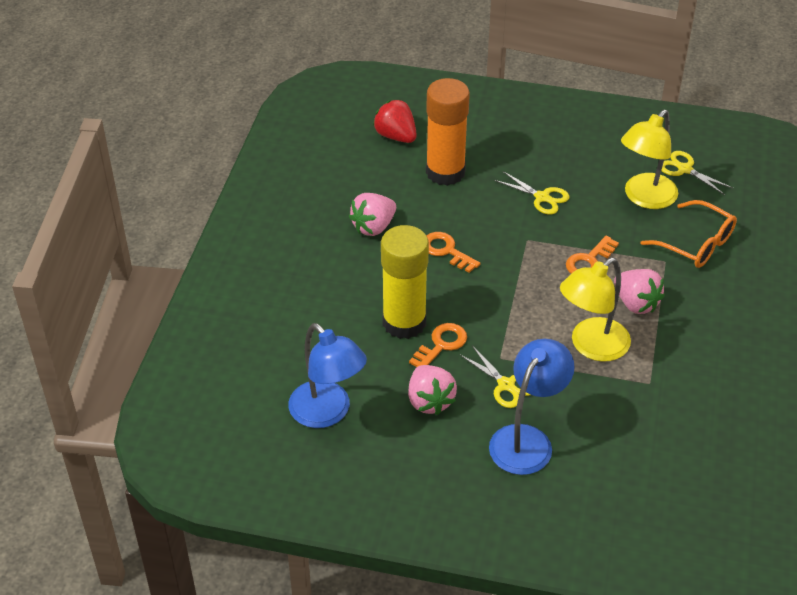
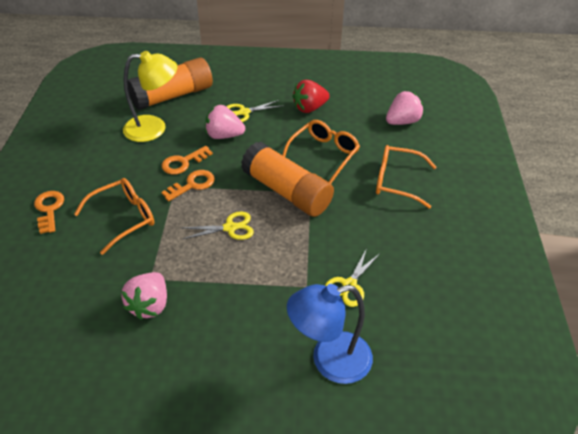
blue lamp: 2 -> 1
orange glasses: 1 -> 3
orange glue stick: 1 -> 2
yellow glue stick: 1 -> 0
yellow lamp: 2 -> 1

